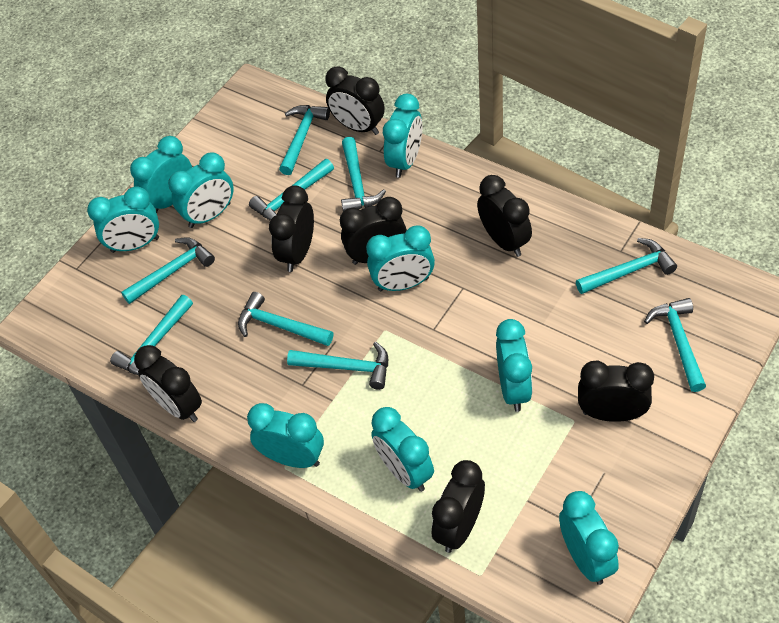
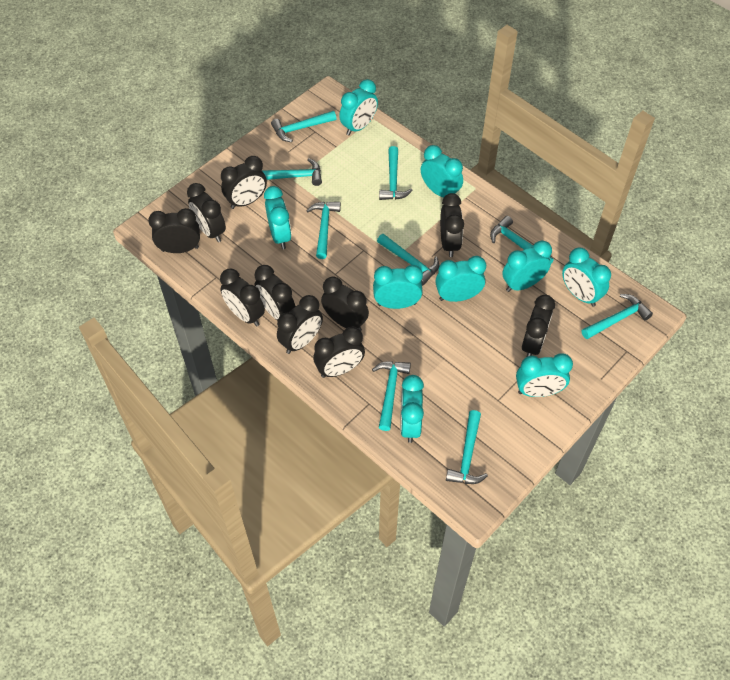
black clock: 7 -> 10

